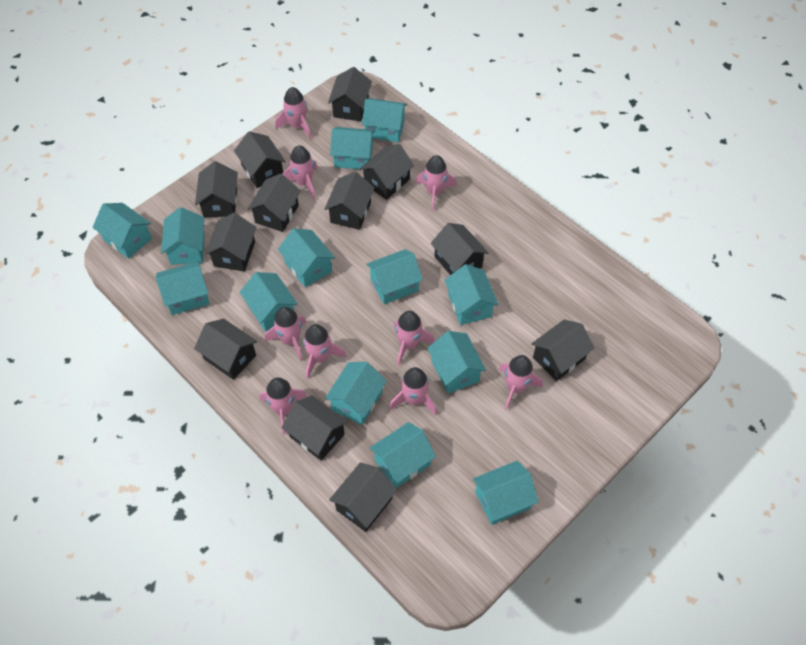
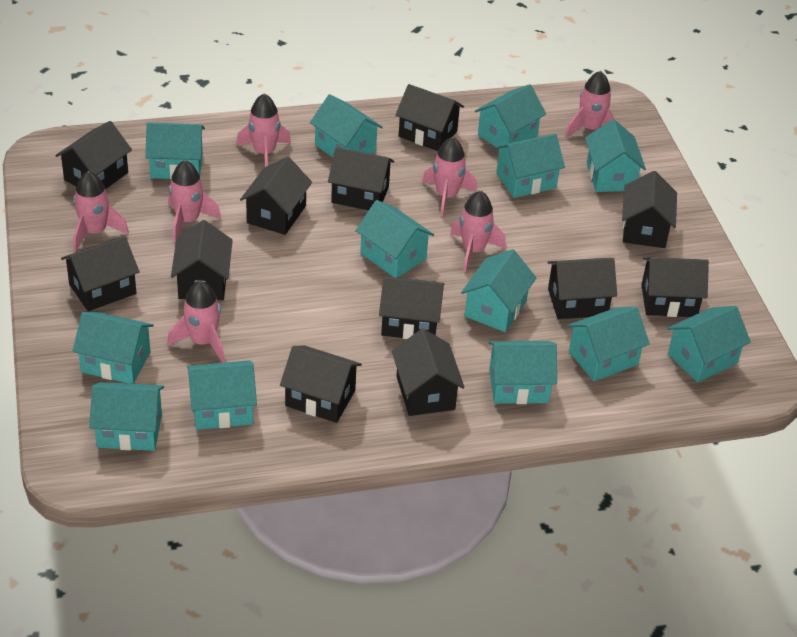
pink rocket: 9 -> 7

